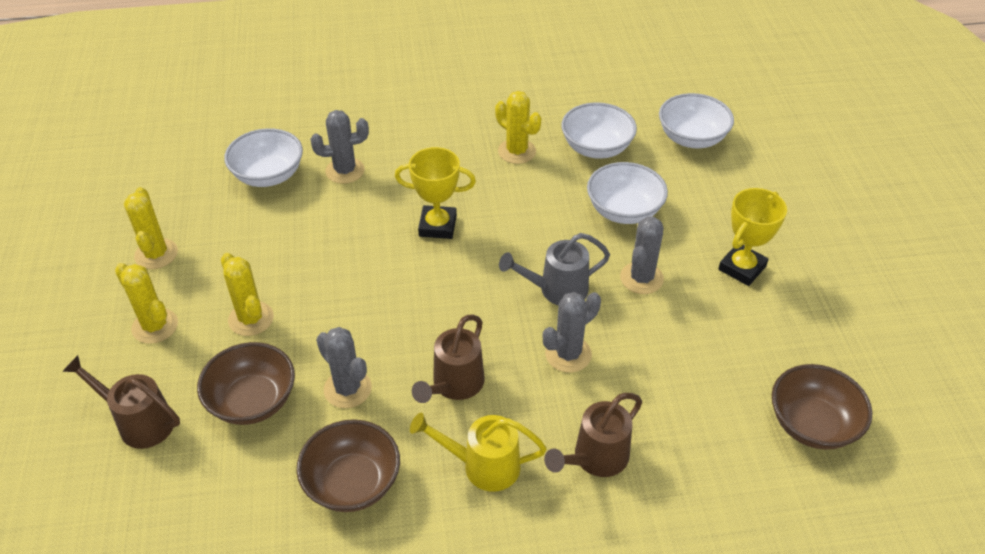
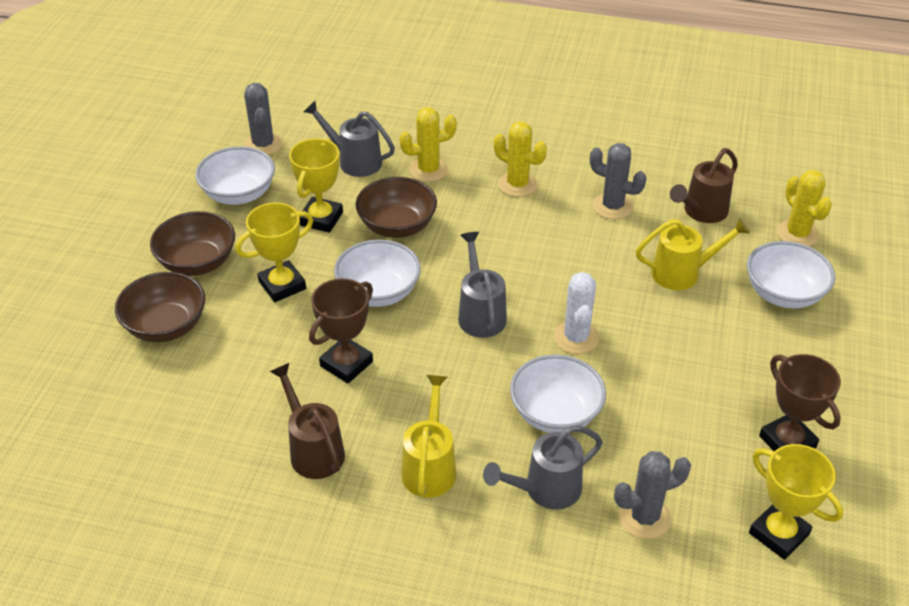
brown trophy: 0 -> 2
brown watering can: 3 -> 2
grey cactus: 4 -> 3
grey watering can: 1 -> 3
white cactus: 0 -> 1
yellow cactus: 4 -> 3
yellow trophy: 2 -> 3
yellow watering can: 1 -> 2

